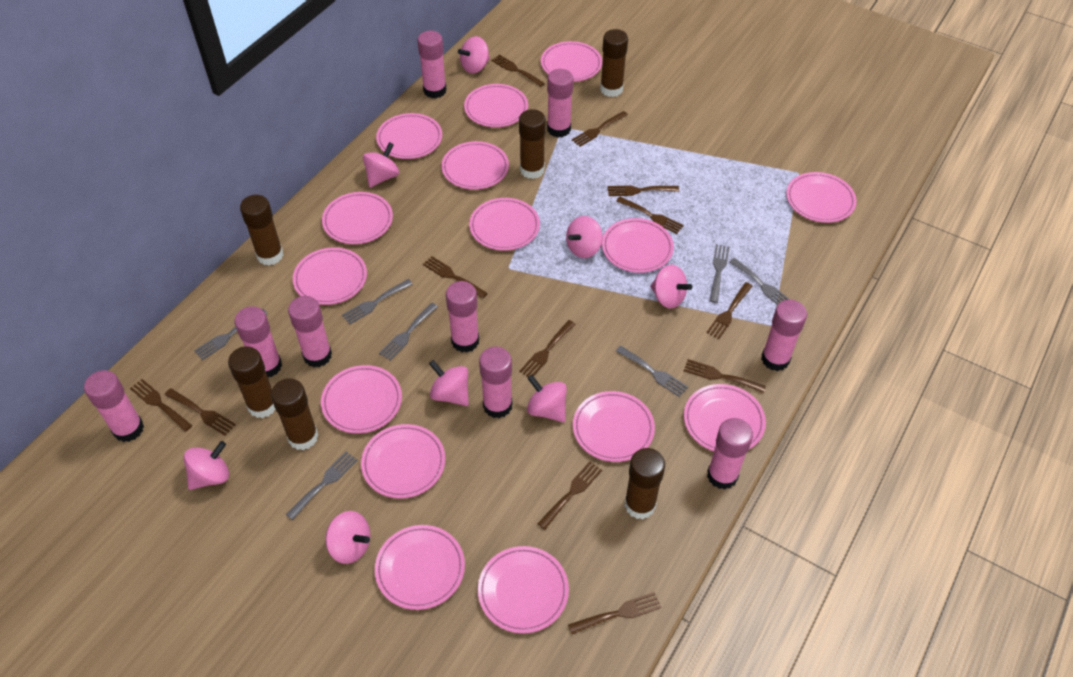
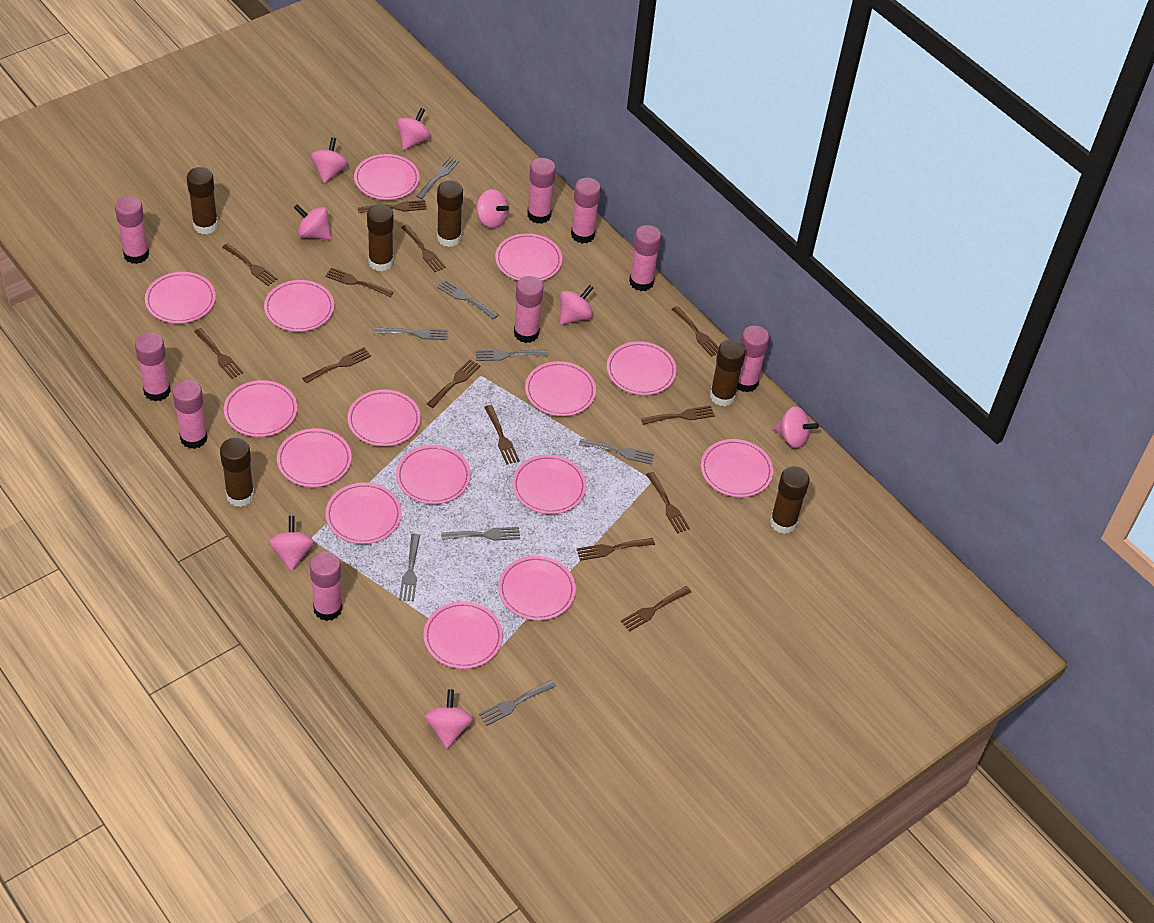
brown fork: 12 -> 13
grey fork: 7 -> 8

